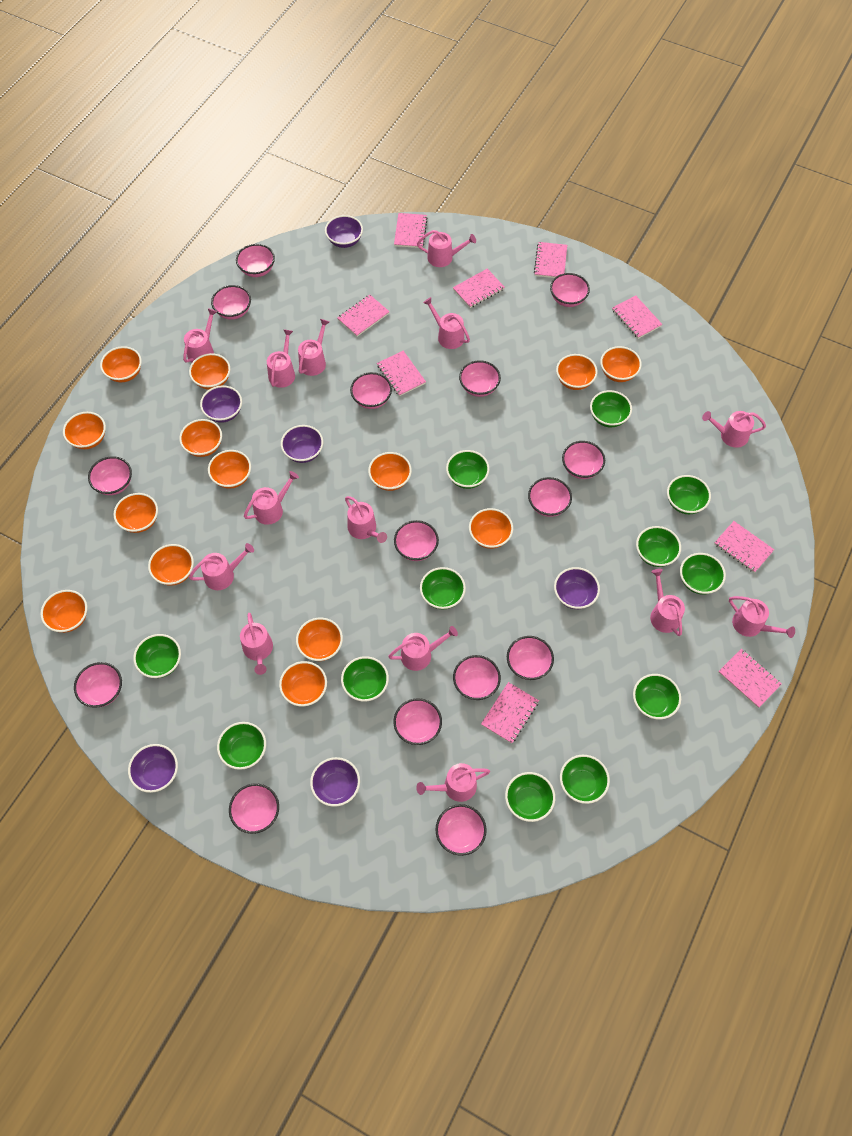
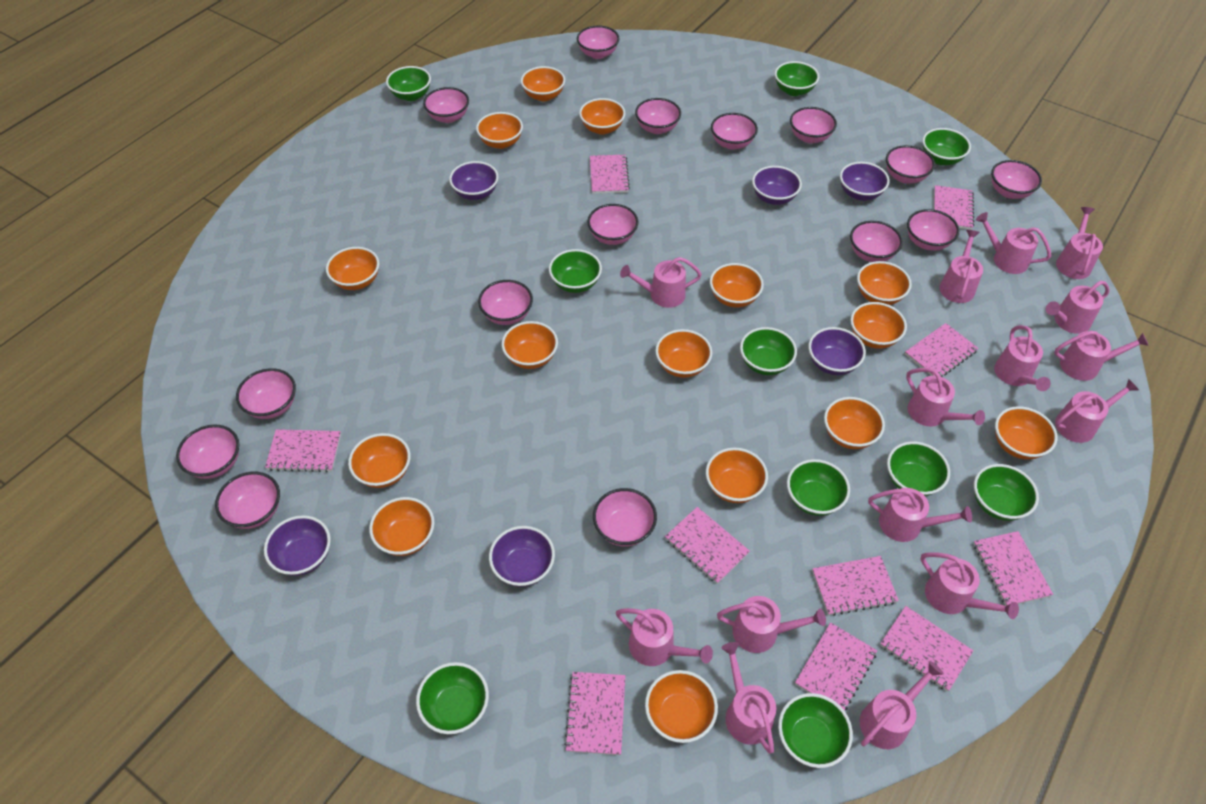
green bowl: 12 -> 10
orange bowl: 14 -> 15
pink notebook: 9 -> 10
pink watering can: 14 -> 15

